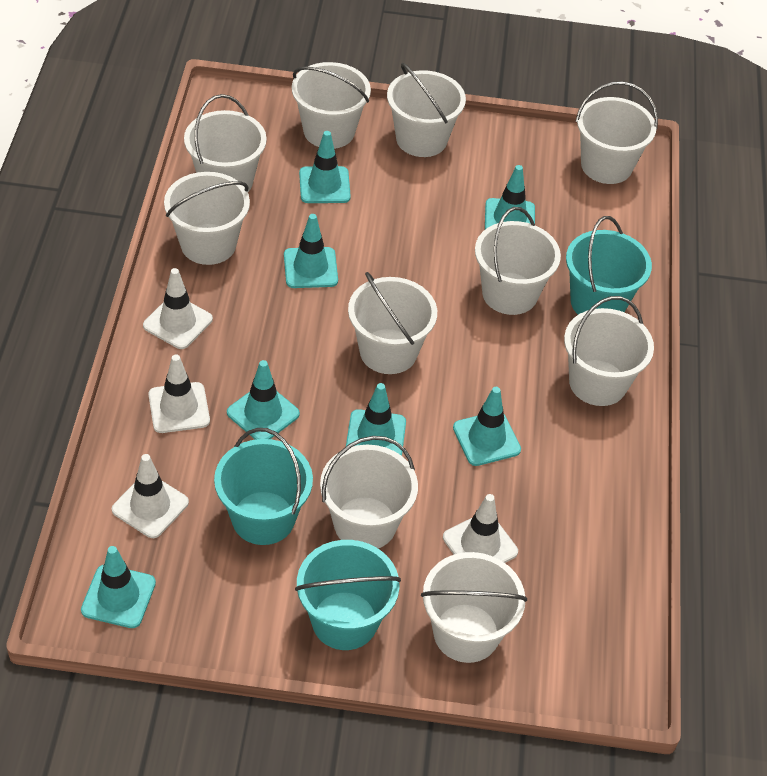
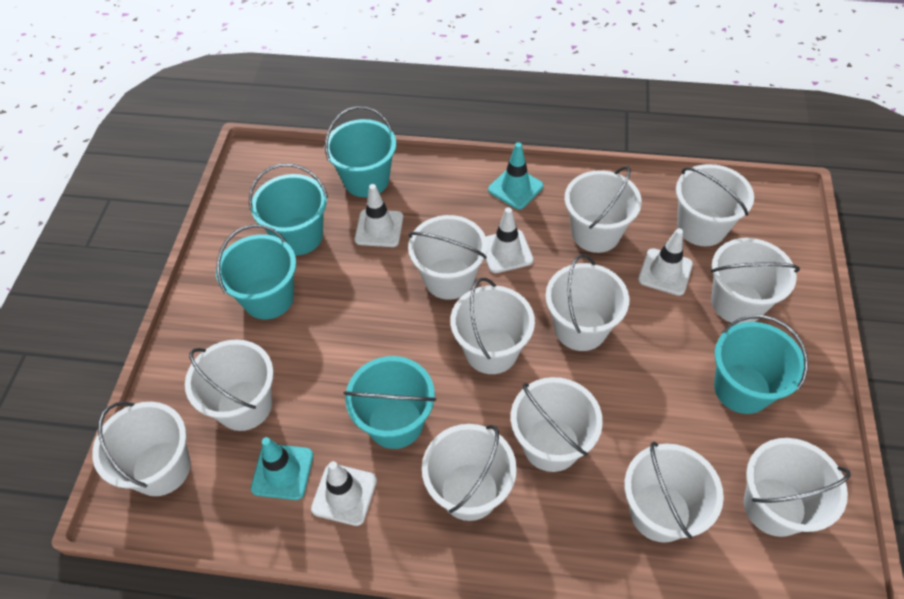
turquoise bucket: 3 -> 5
turquoise traffic cone: 7 -> 2
white bucket: 10 -> 12

